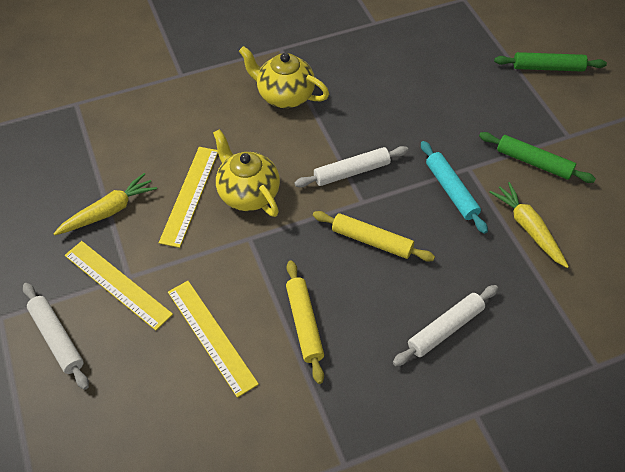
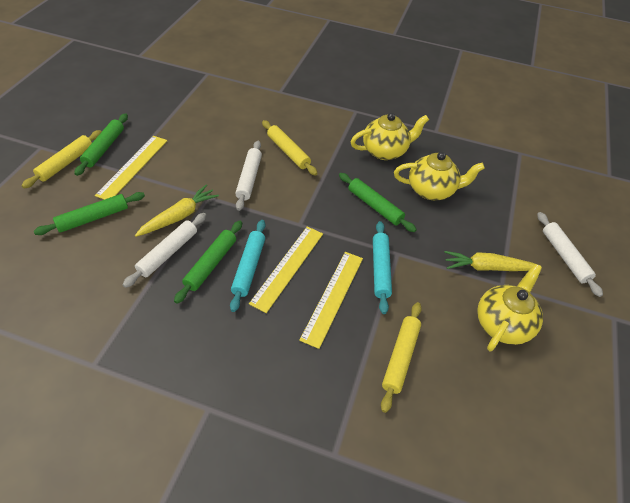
green rolling pin: 2 -> 4
turquoise rolling pin: 1 -> 2
yellow rolling pin: 2 -> 3
yellow teapot: 2 -> 3

